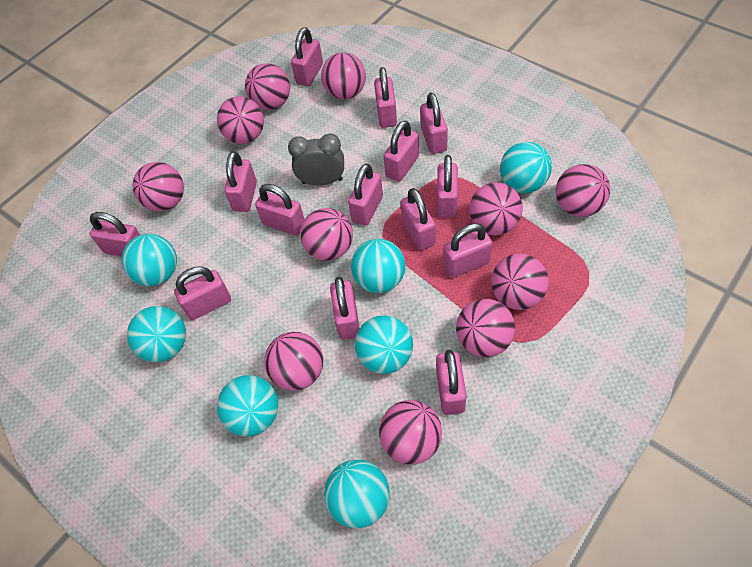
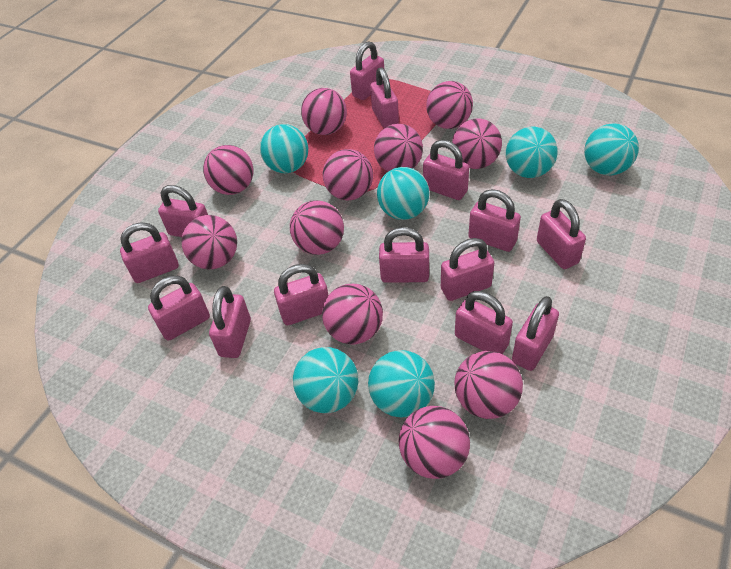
grey clock: 1 -> 0
turquoise ball: 7 -> 6

